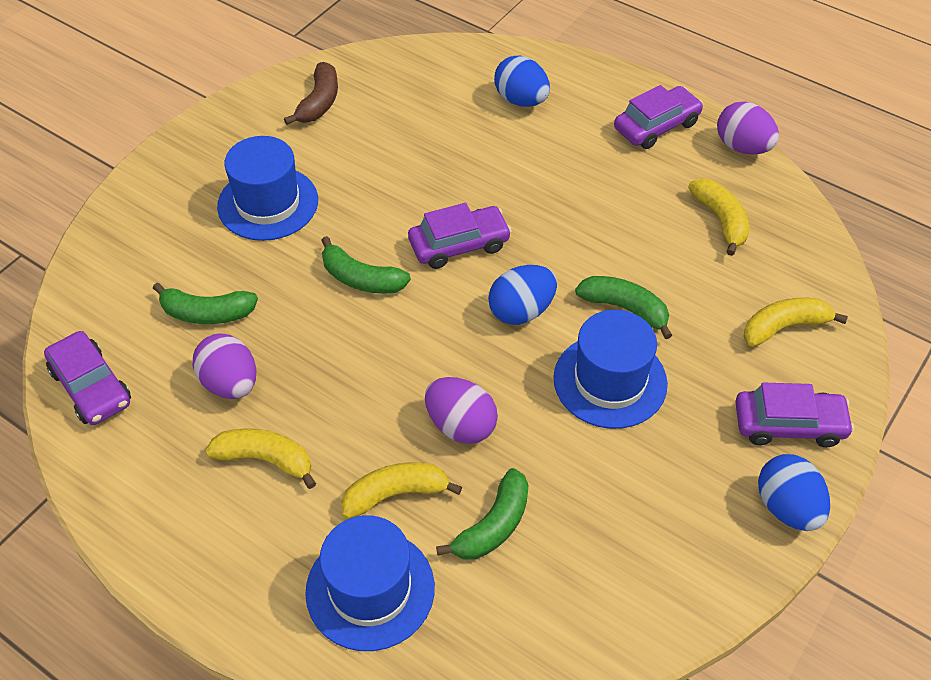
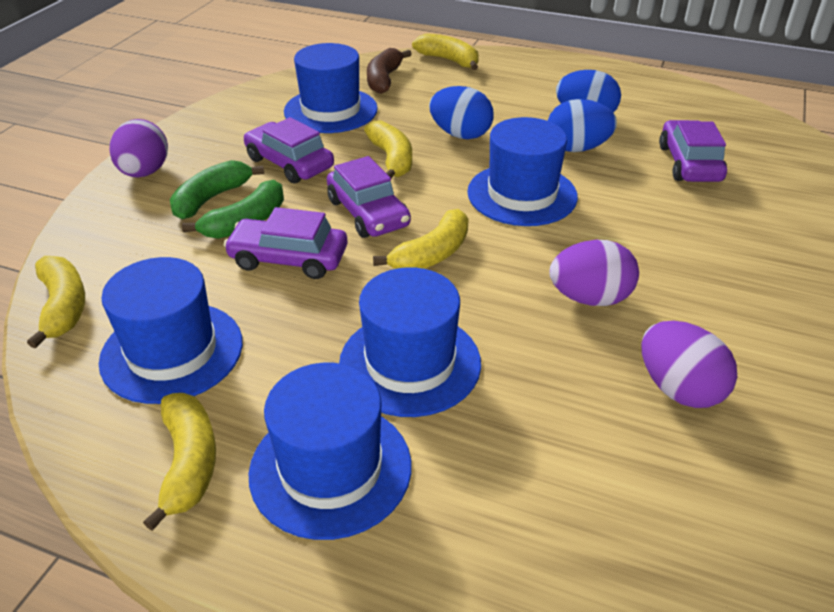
blue hat: 3 -> 5
green banana: 4 -> 2
yellow banana: 4 -> 5

